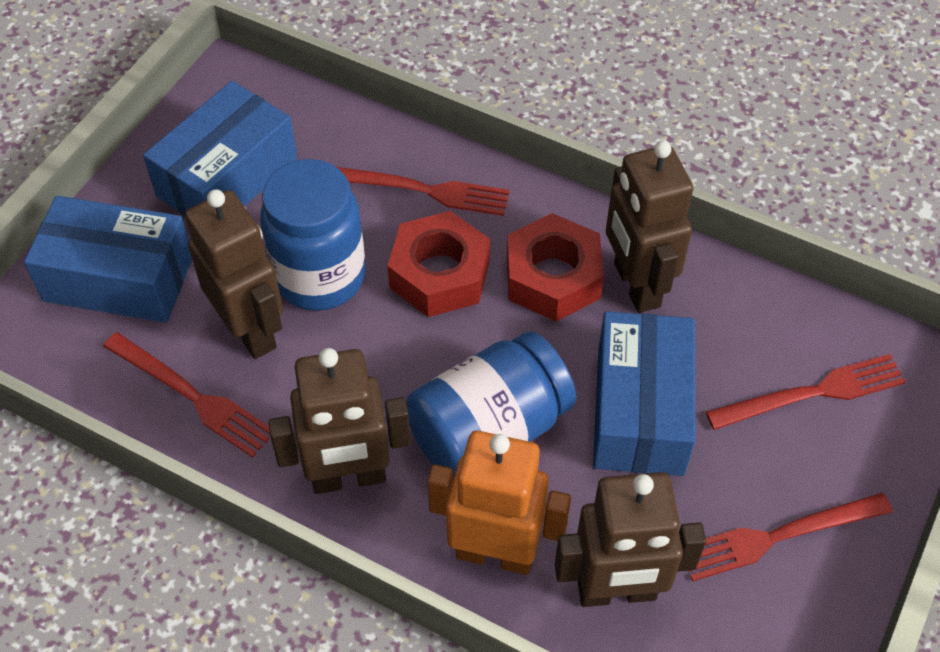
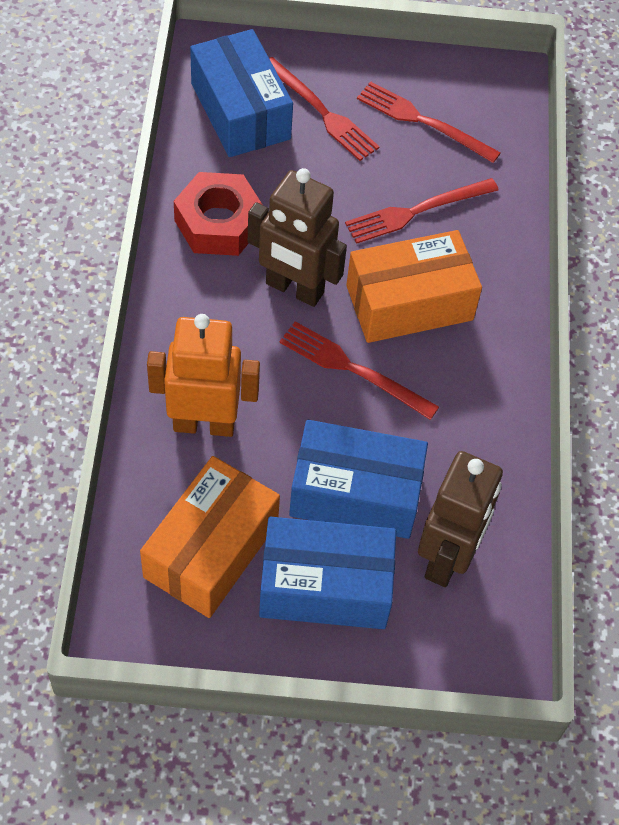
blue jar: 2 -> 0
brown robot: 4 -> 2
orange box: 0 -> 2
red nut: 2 -> 1

